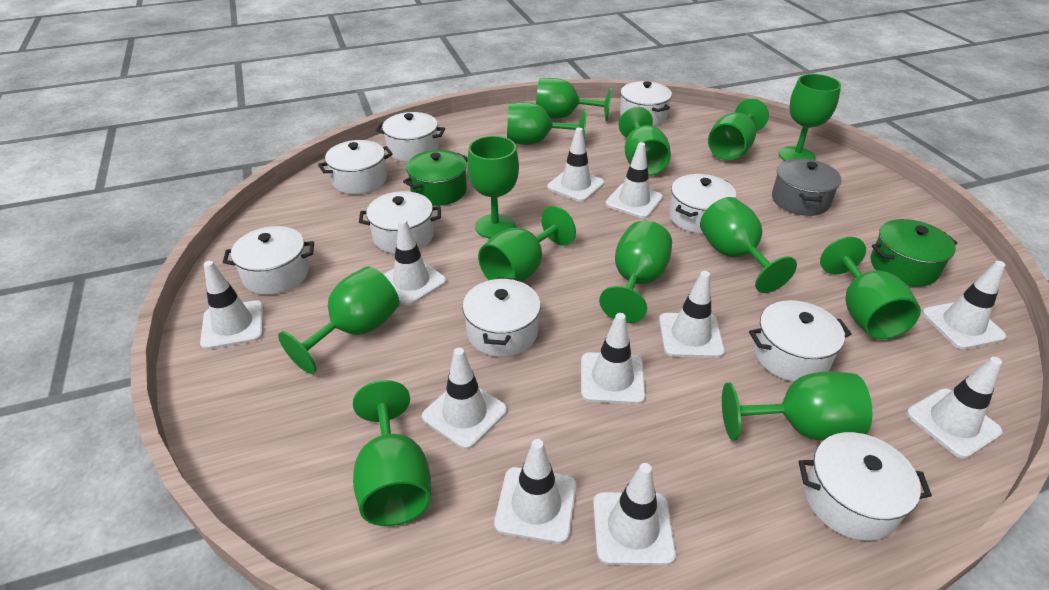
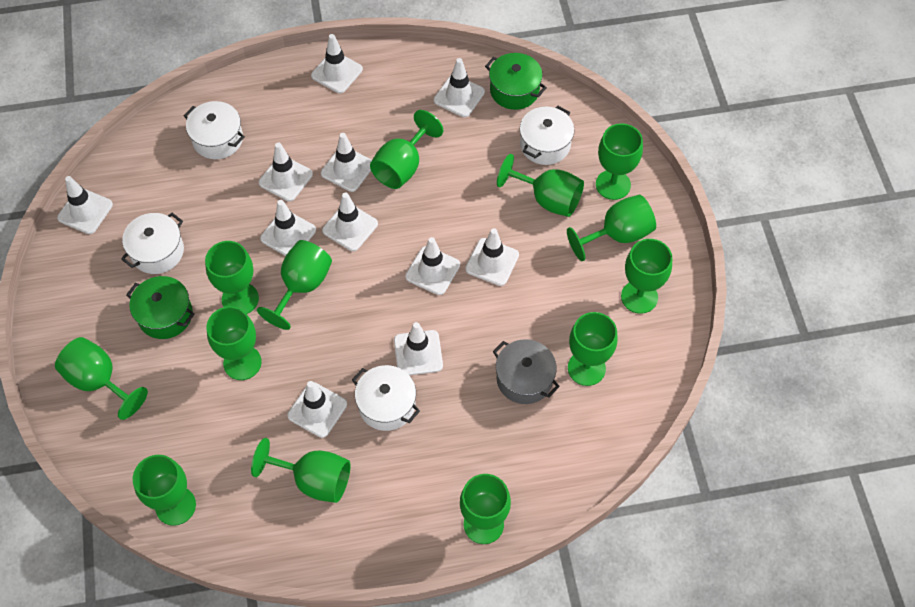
white pot: 9 -> 4

